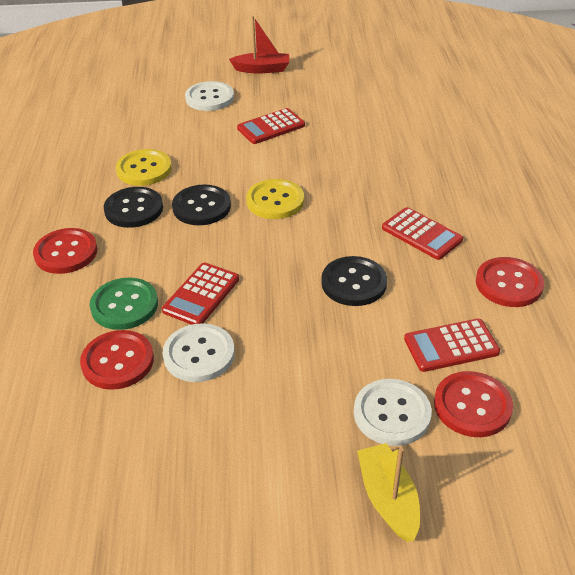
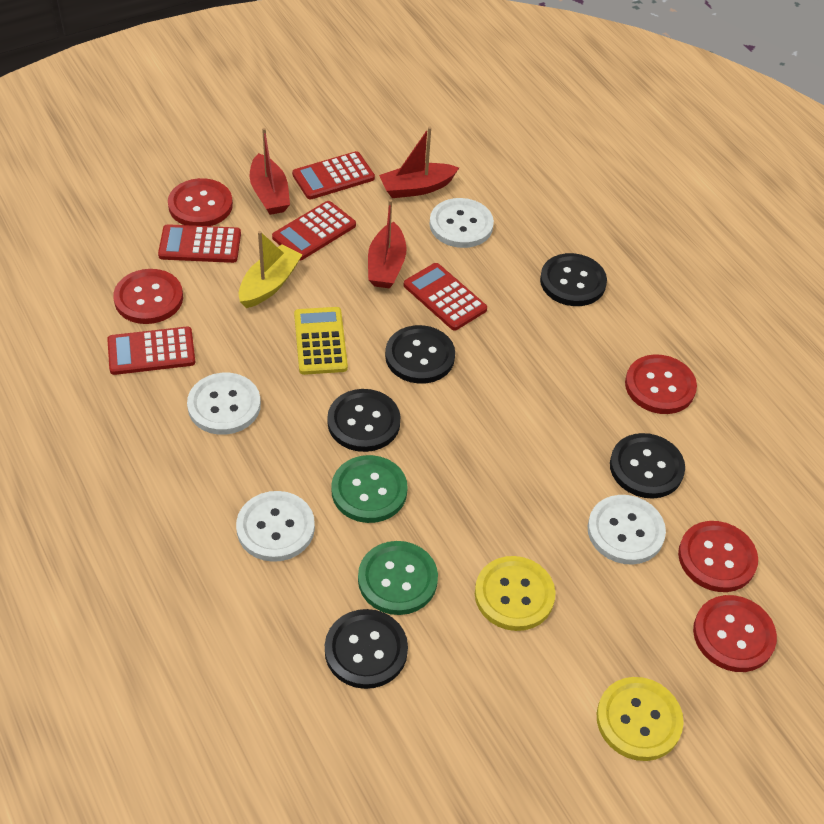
black button: 3 -> 5
green button: 1 -> 2
red boat: 1 -> 3
red button: 4 -> 5
red calculator: 4 -> 5
white button: 3 -> 4
yellow calculator: 0 -> 1

